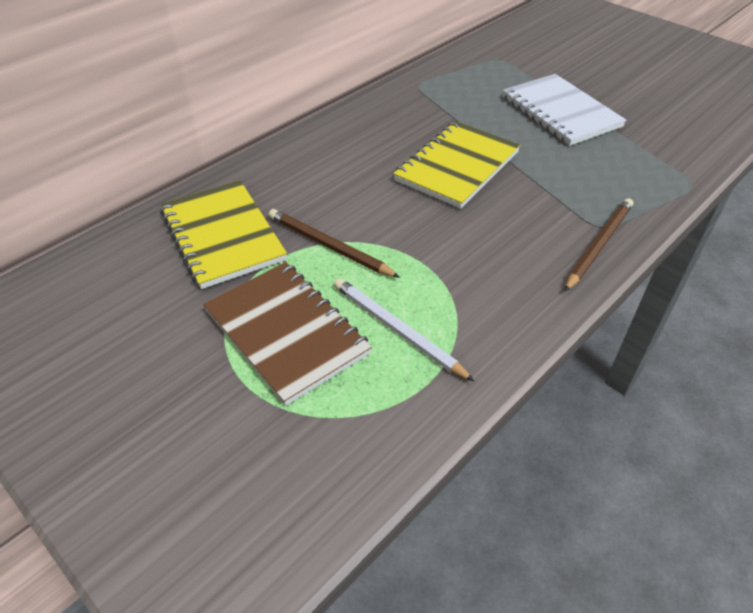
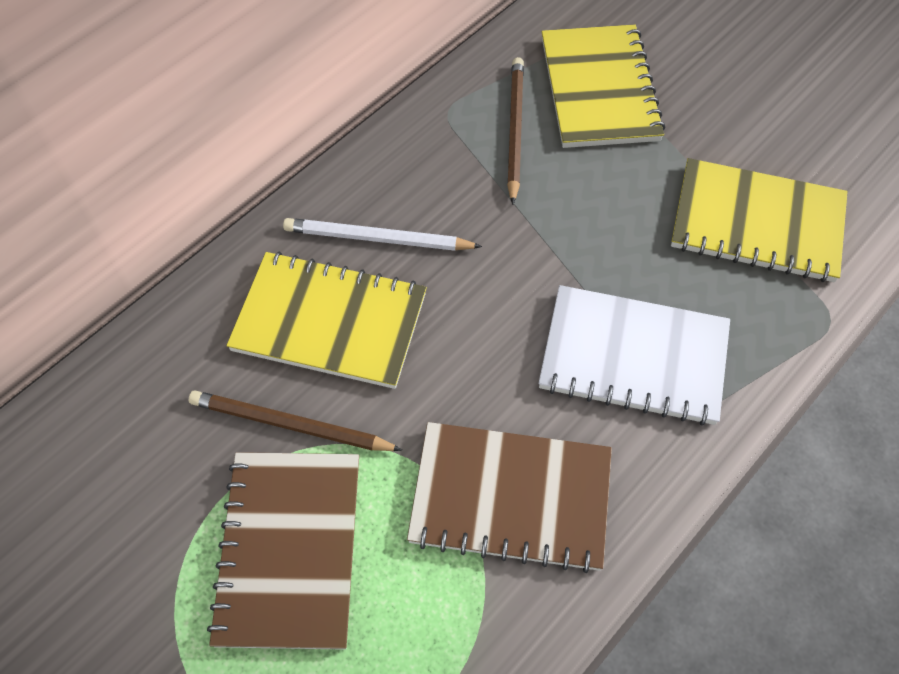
brown notebook: 1 -> 2
yellow notebook: 2 -> 3

